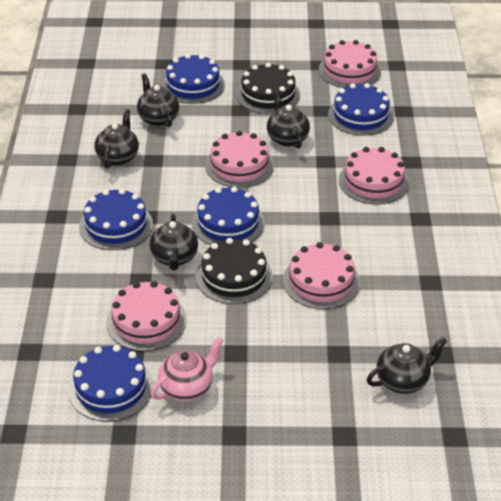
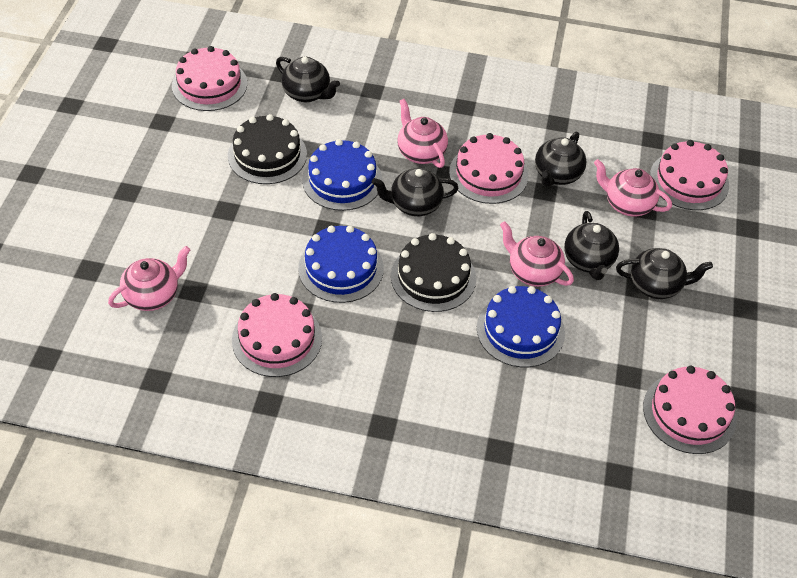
blue cake: 5 -> 3
pink teapot: 1 -> 4

